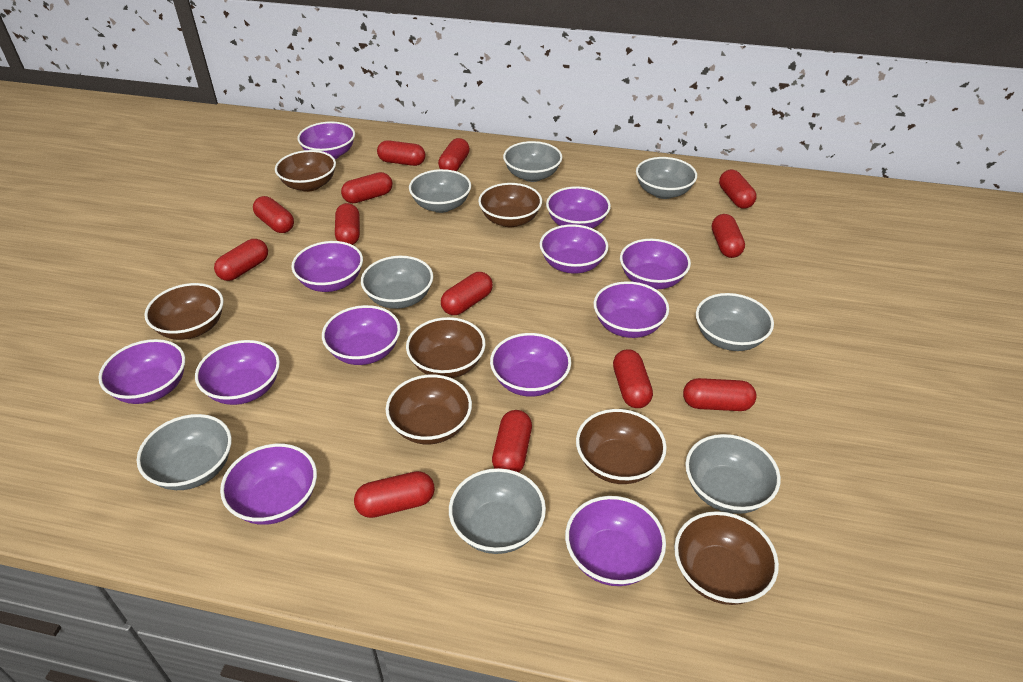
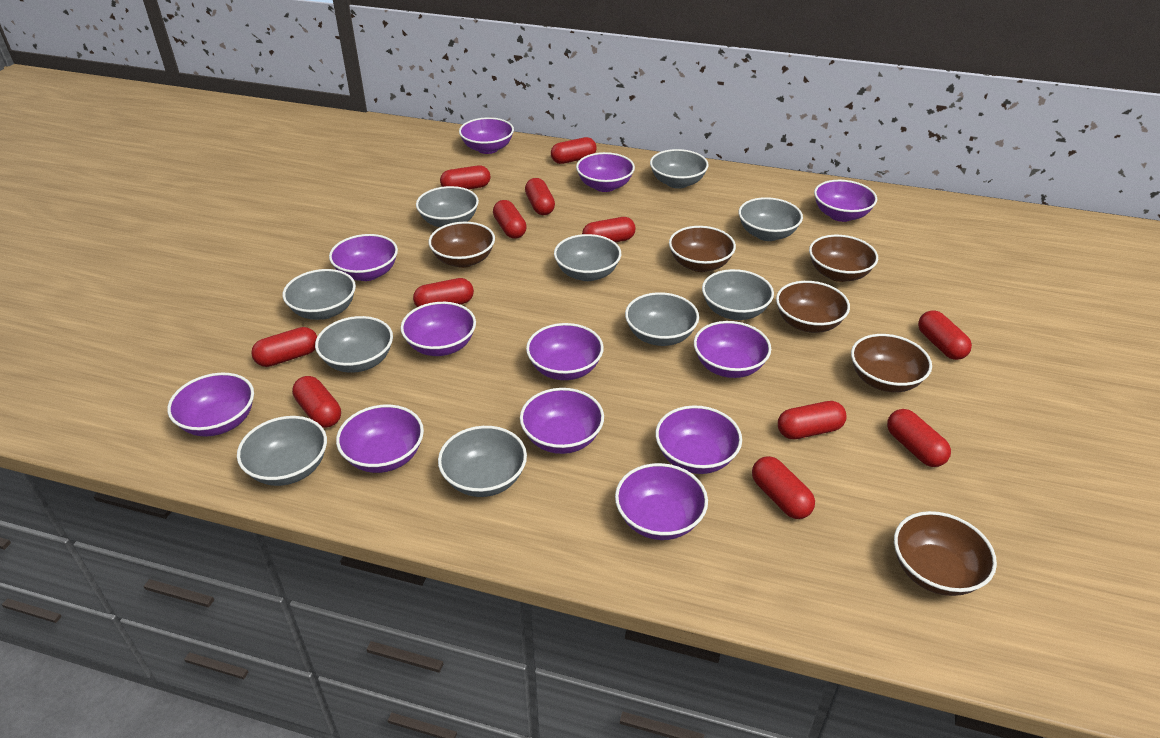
brown bowl: 7 -> 6
grey bowl: 8 -> 10
red capsule: 13 -> 12

